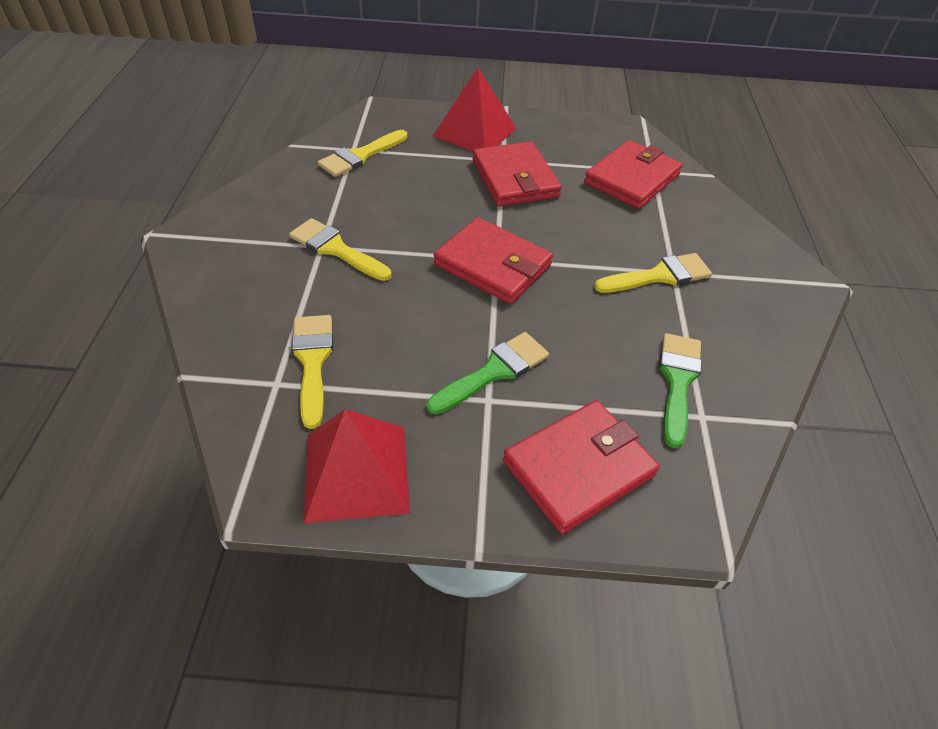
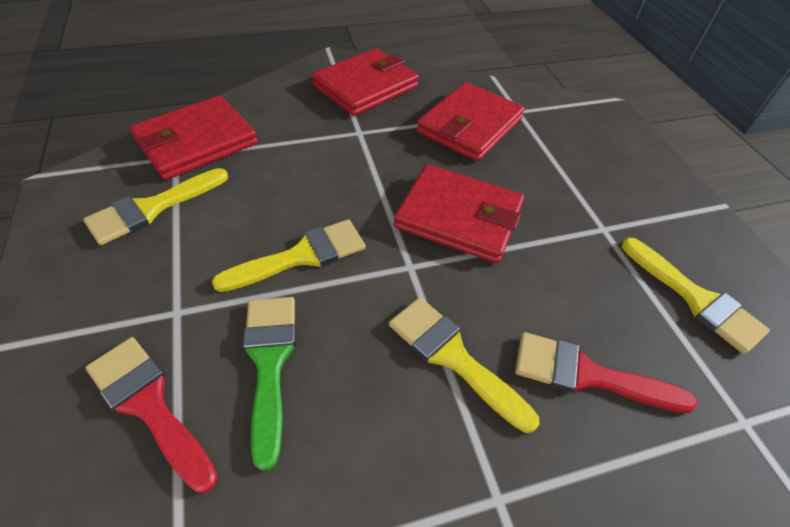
green brush: 2 -> 1
red brush: 0 -> 2
red pyramid: 2 -> 0

